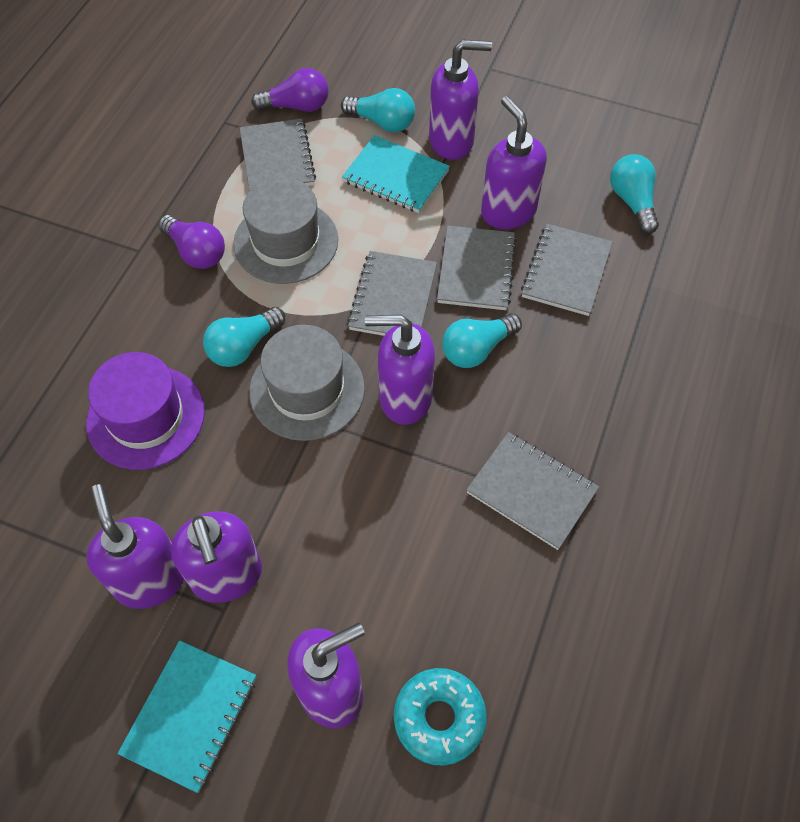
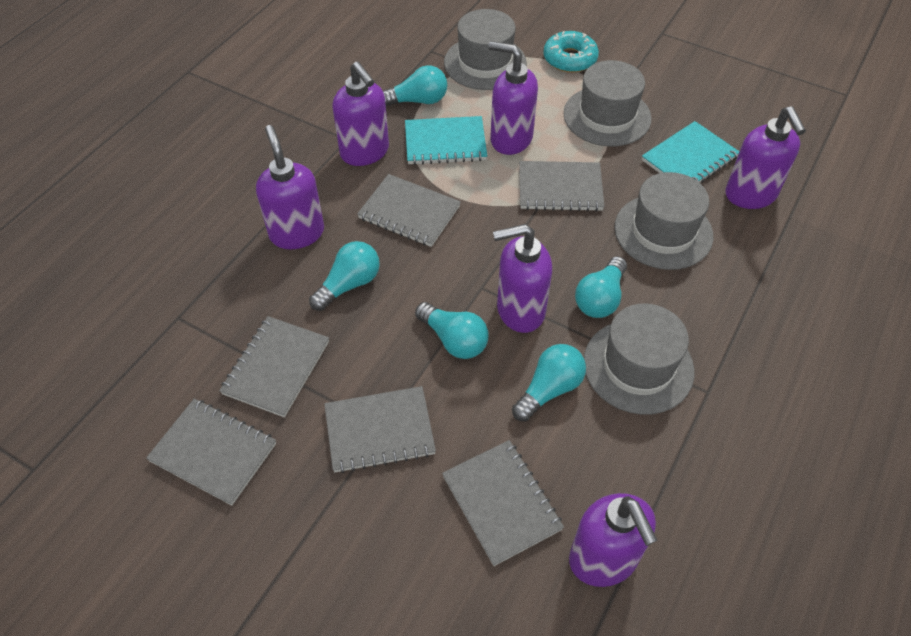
grey hat: 2 -> 4
grey notebook: 5 -> 6
purple hat: 1 -> 0
purple light bulb: 2 -> 0
turquoise light bulb: 4 -> 5

